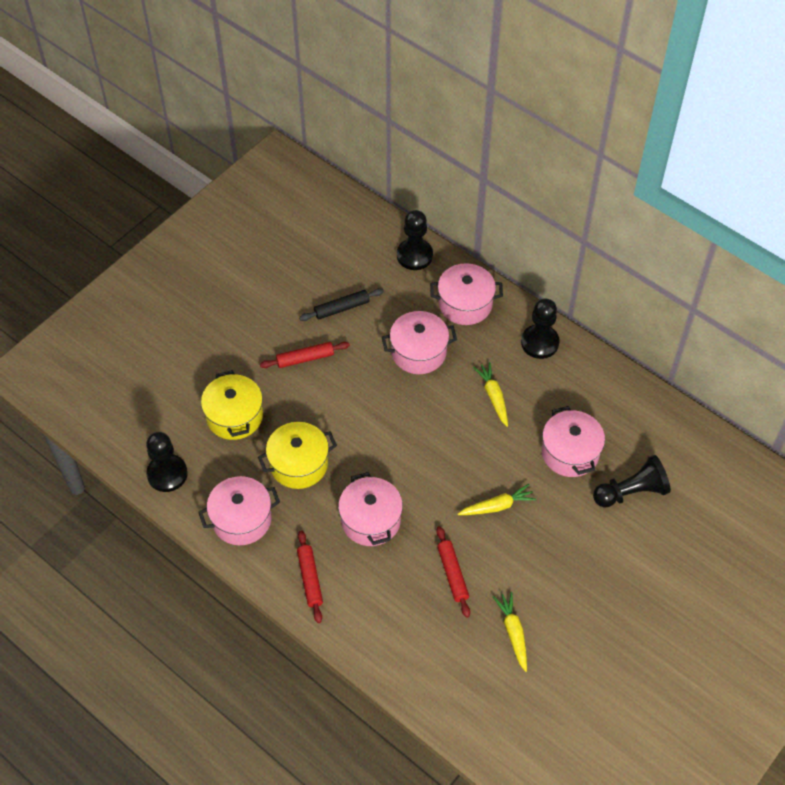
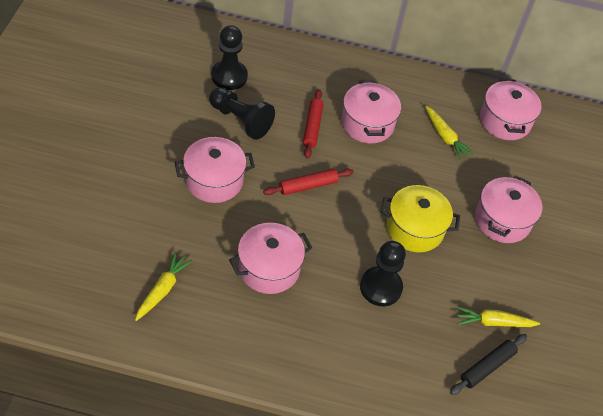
black pawn: 4 -> 3
red rolling pin: 3 -> 2
yellow pot: 2 -> 1

